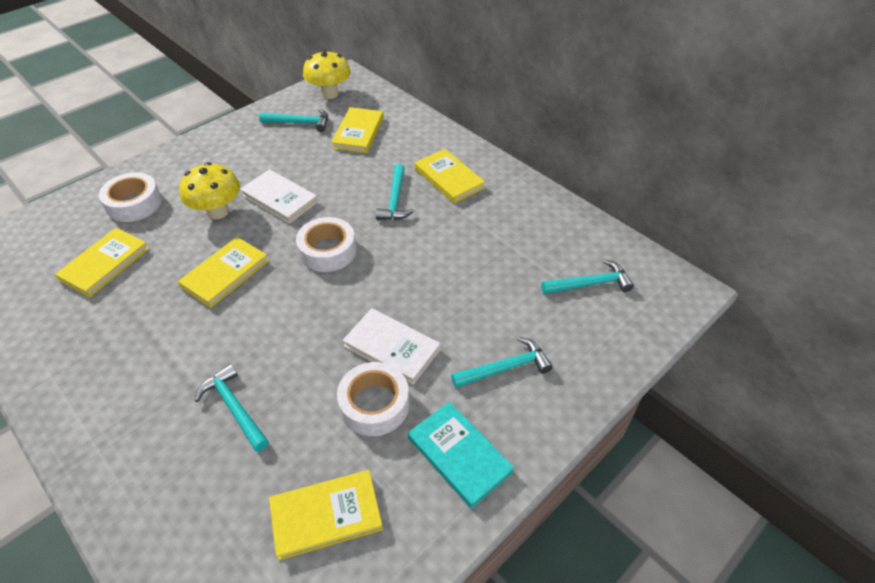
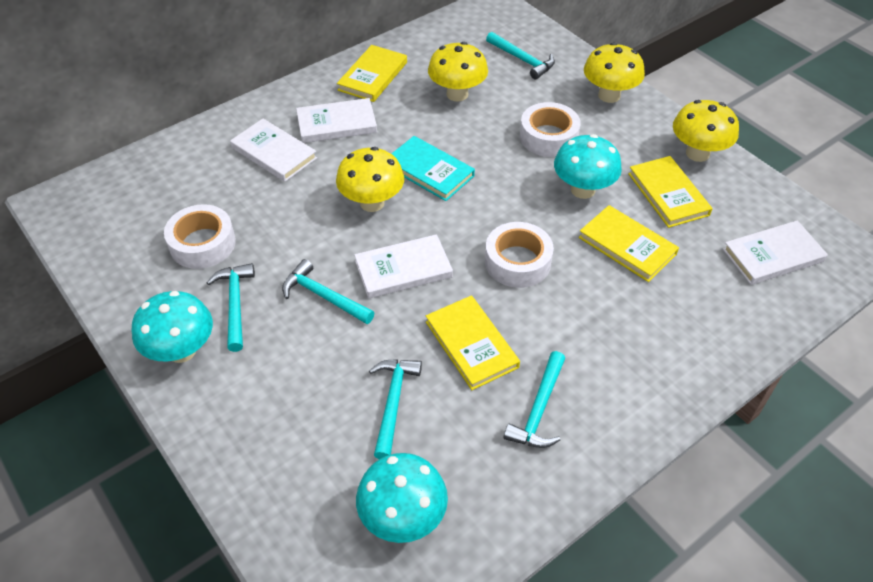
turquoise mushroom: 0 -> 3
white book: 2 -> 4
yellow book: 5 -> 4
yellow mushroom: 2 -> 4

